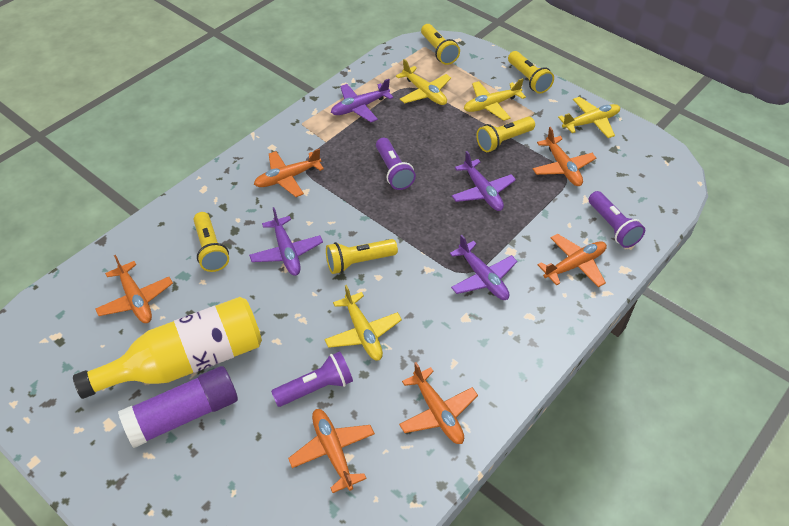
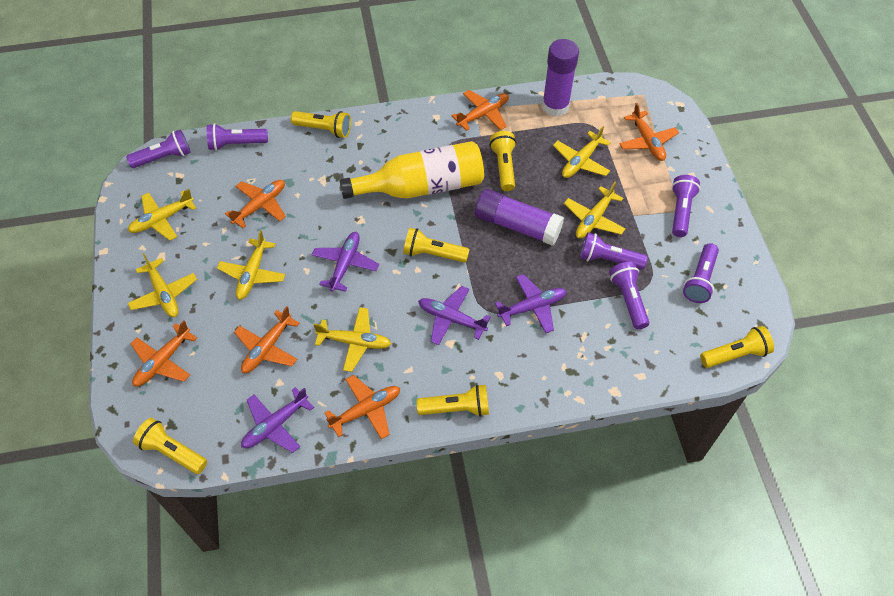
purple flashlight: 3 -> 6
purple glue stick: 1 -> 2
yellow flashlight: 5 -> 6
yellow plane: 4 -> 6

